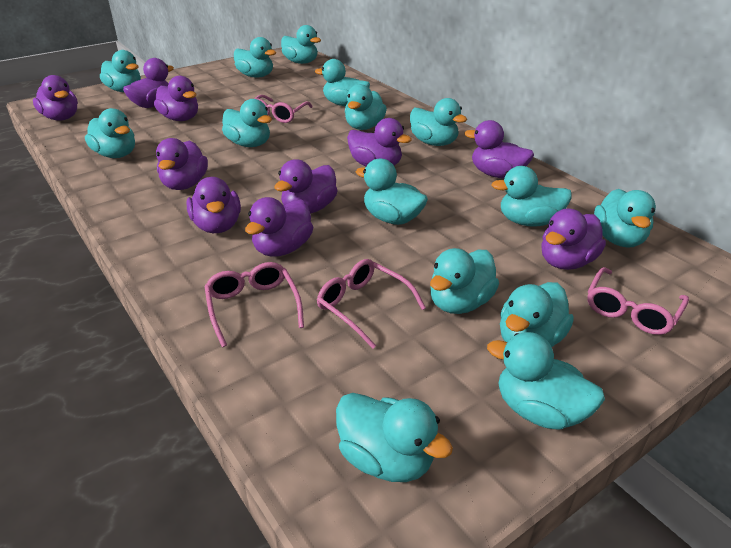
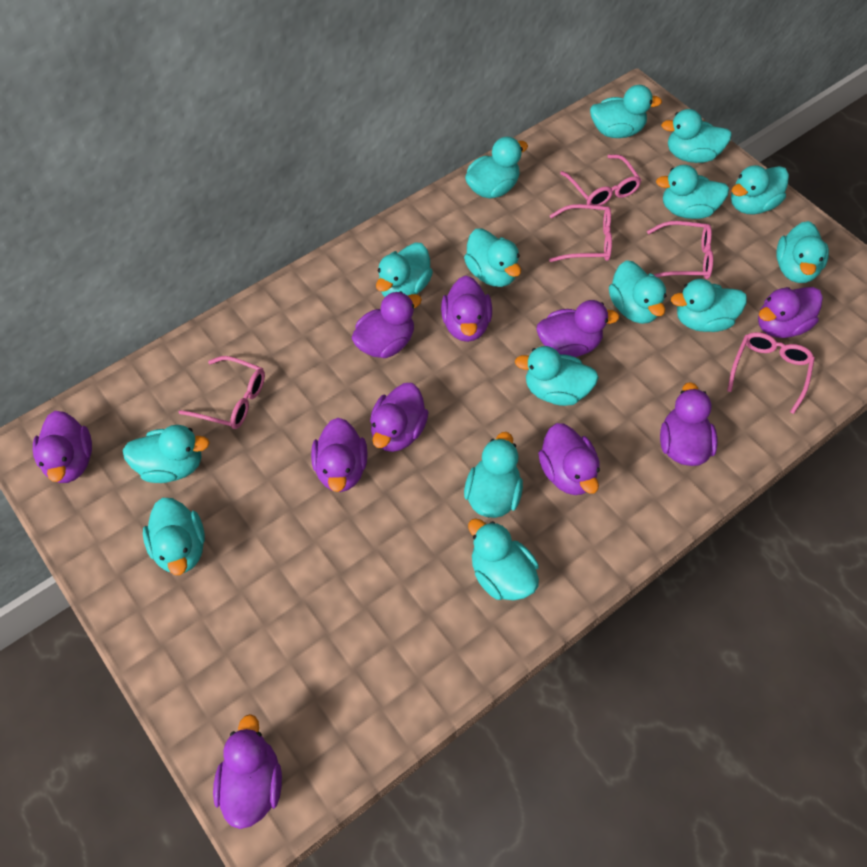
pink glasses: 4 -> 5

